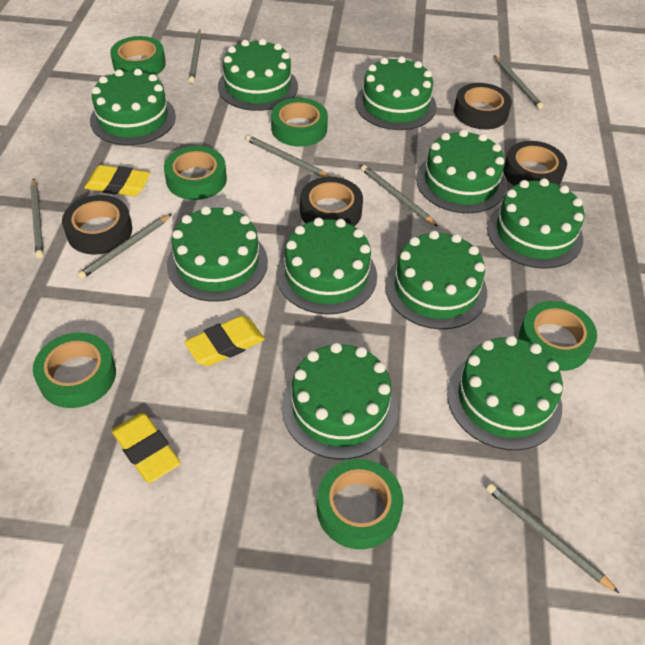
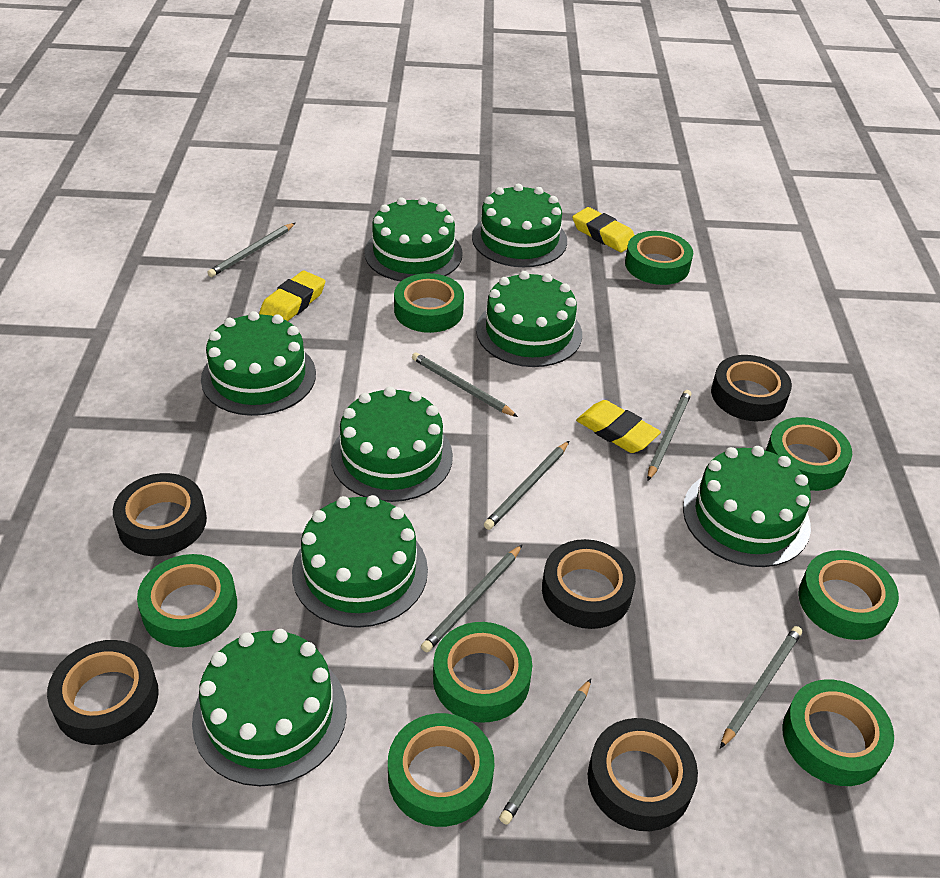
black tape: 4 -> 5
green cake: 10 -> 8
green tape: 6 -> 8

